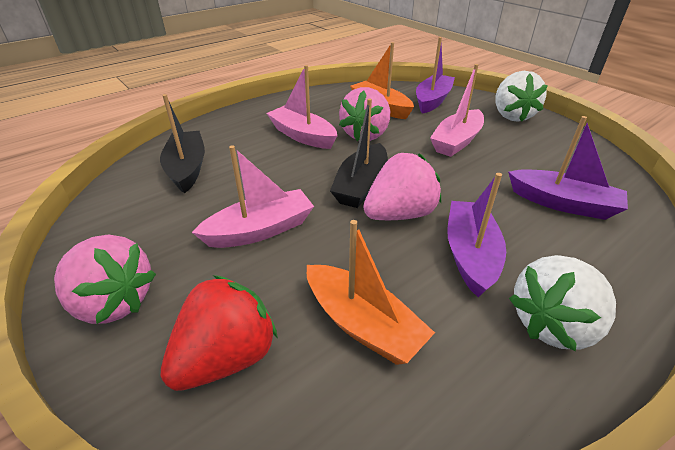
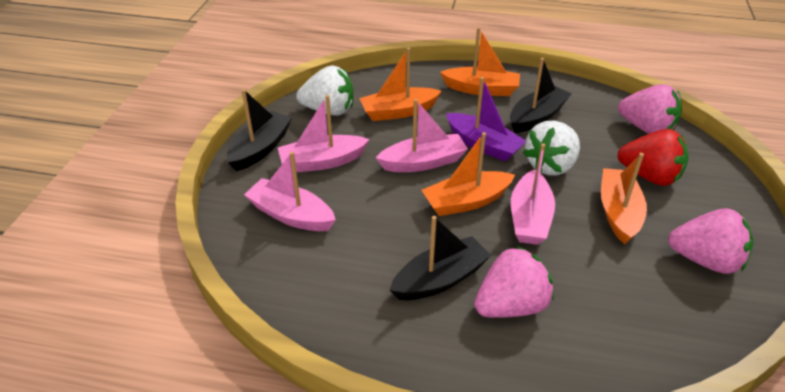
black boat: 2 -> 3
orange boat: 2 -> 4
pink boat: 3 -> 4
purple boat: 3 -> 1

